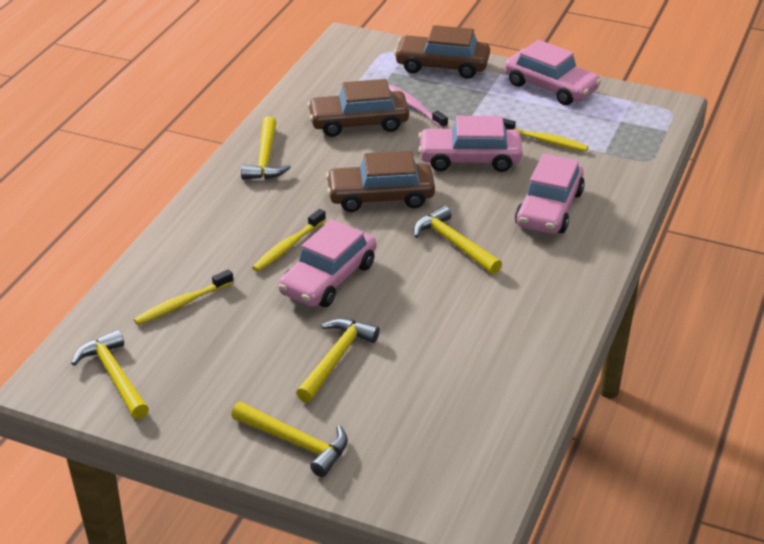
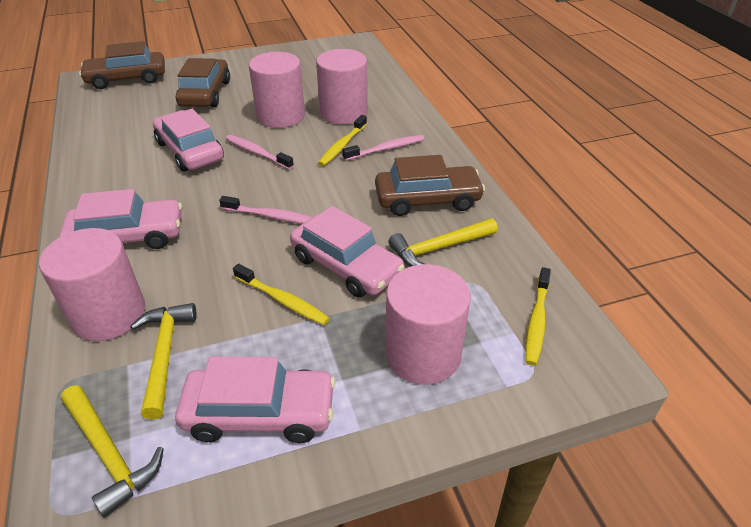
pink cylinder: 0 -> 4
pink toothbrush: 1 -> 3
yellow hammer: 5 -> 3

